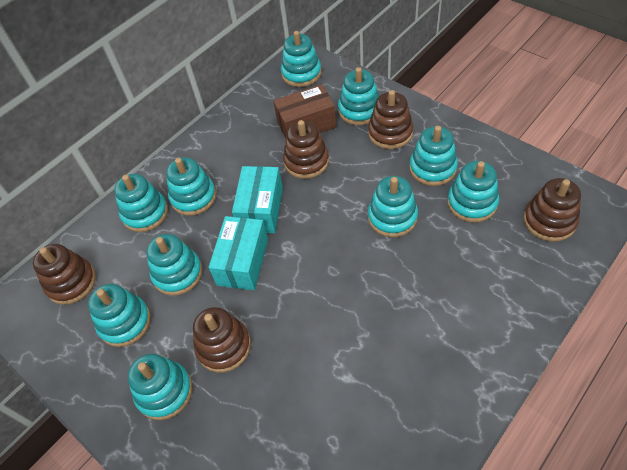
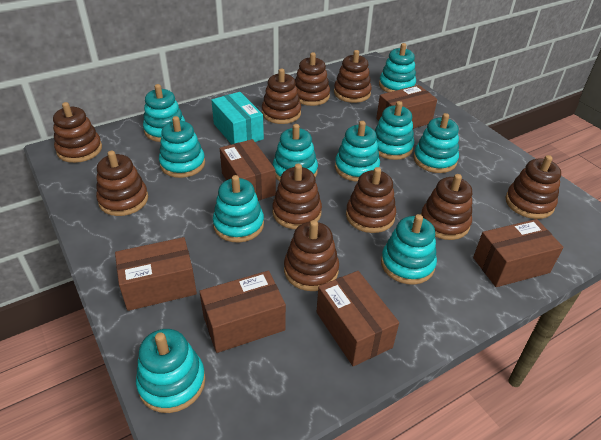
brown box: 1 -> 6
brown stacking toy: 5 -> 10
turquoise box: 2 -> 1

